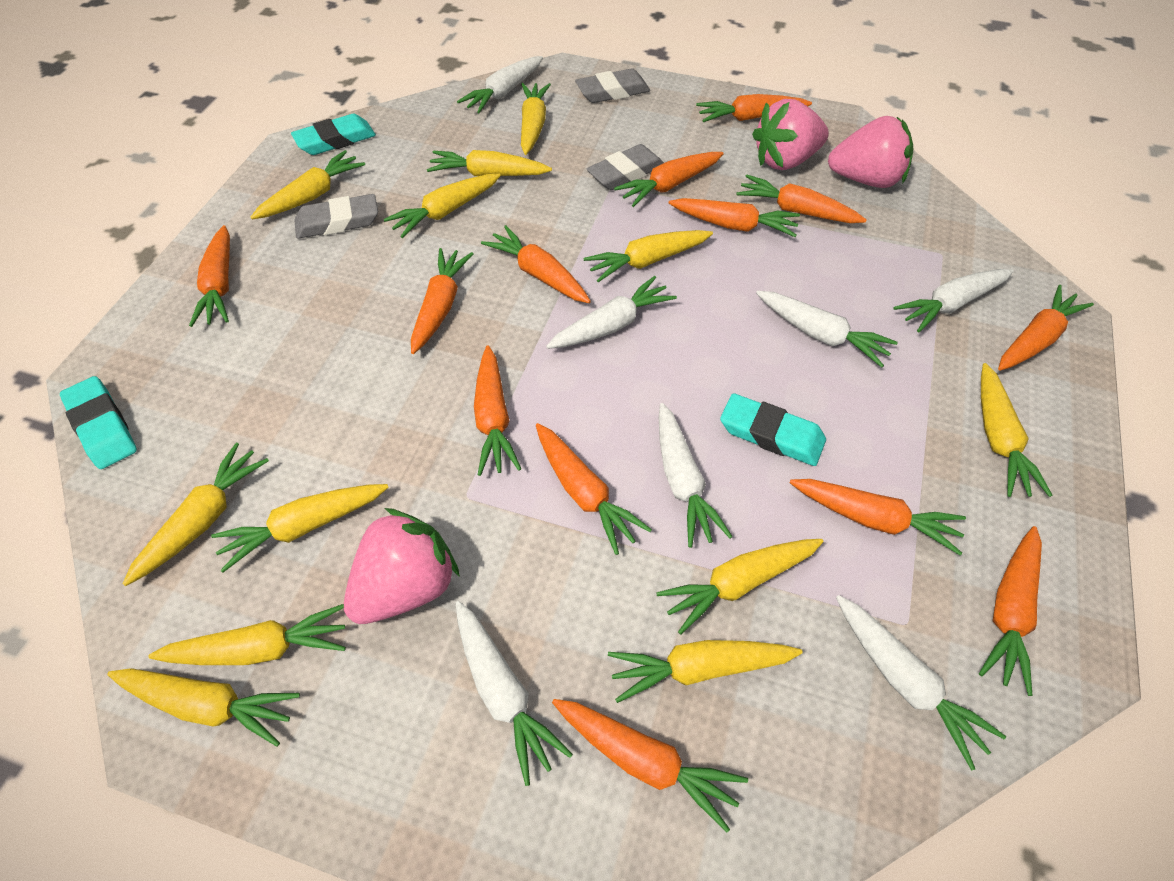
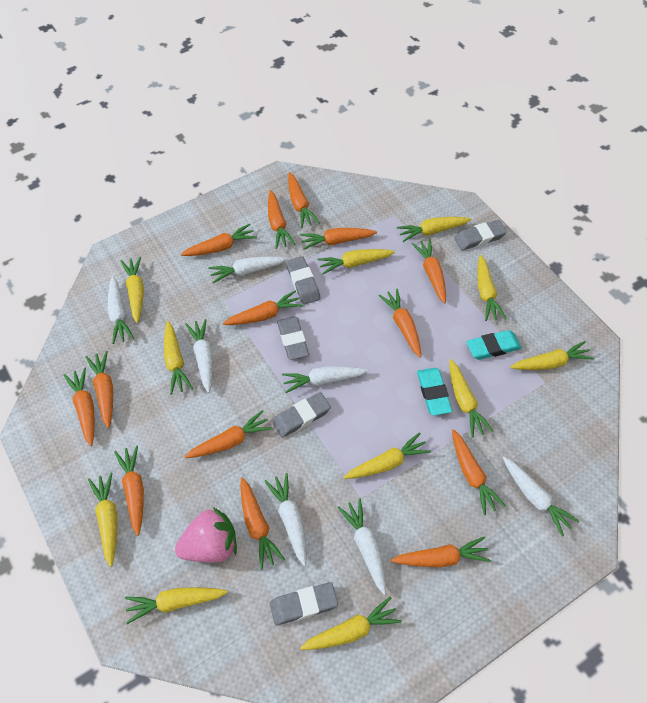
grey eraser: 3 -> 5
orange carrot: 13 -> 14
pink strawberry: 3 -> 1
turquoise eraser: 3 -> 2
yellow carrot: 12 -> 11

